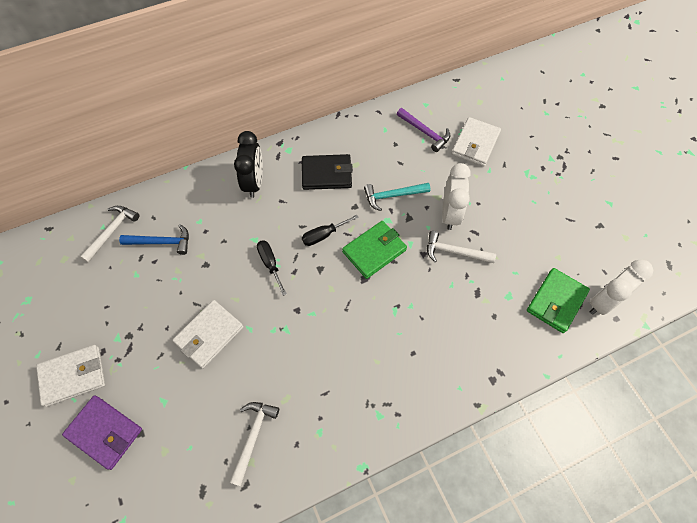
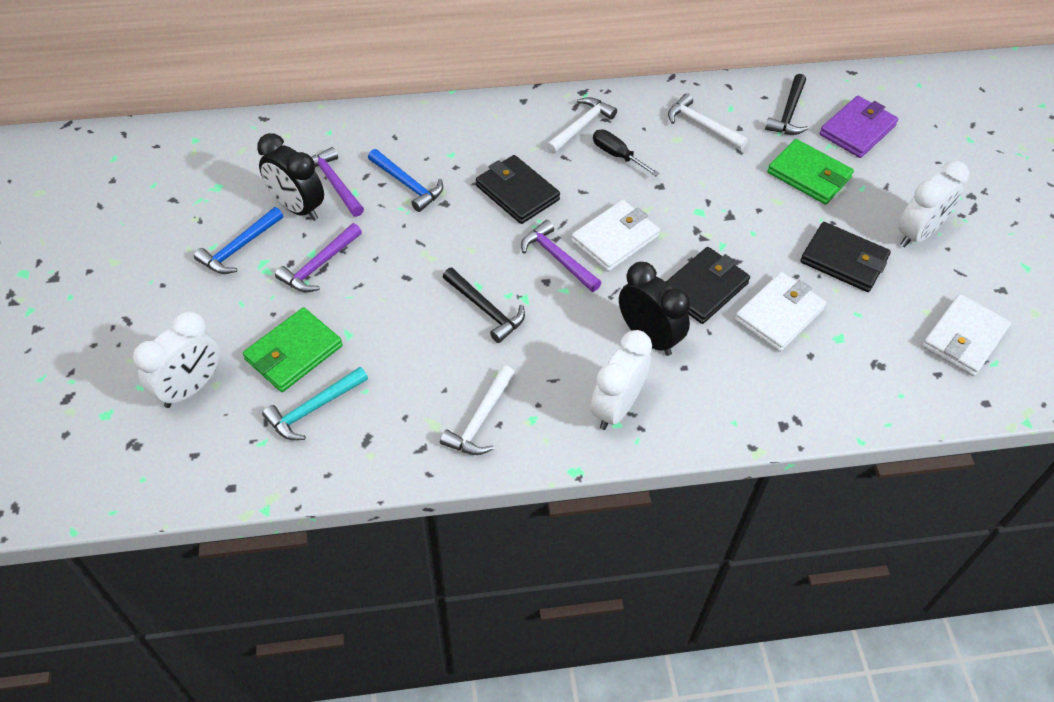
black clock: 1 -> 2
black hammer: 0 -> 2
black screwdriver: 2 -> 1
black wallet: 1 -> 3
blue hammer: 1 -> 2
purple hammer: 1 -> 3
white clock: 2 -> 3

